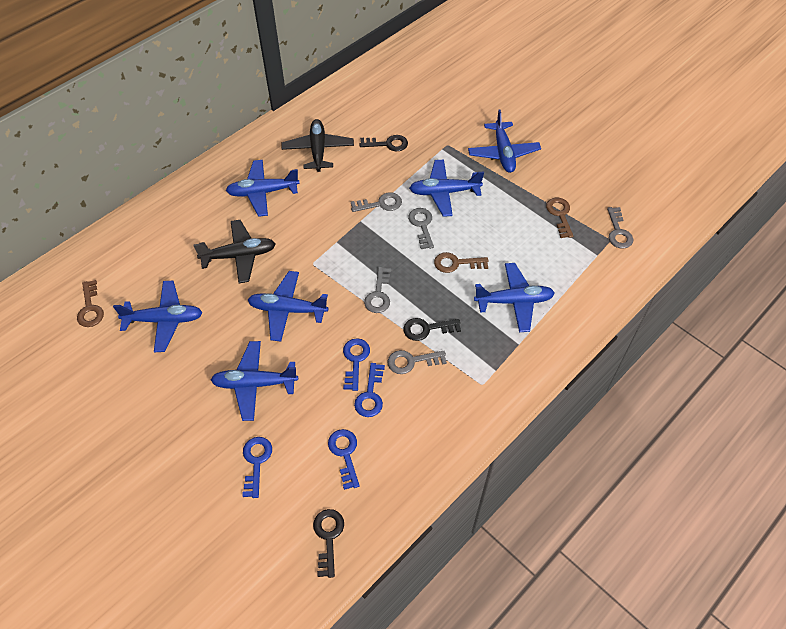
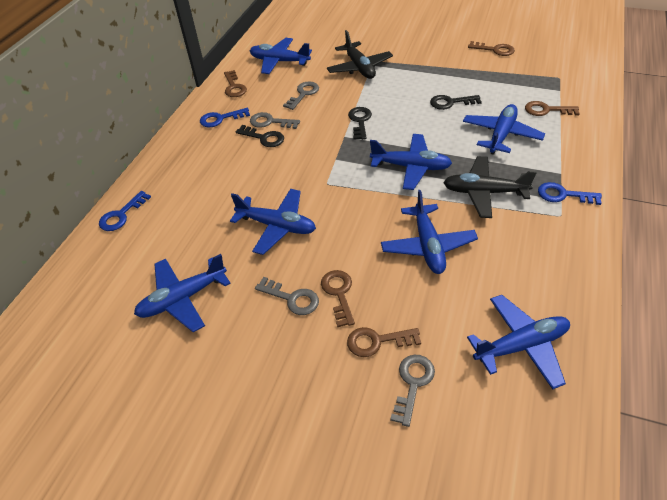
blue key: 4 -> 3
brown key: 3 -> 5
grey key: 5 -> 4

